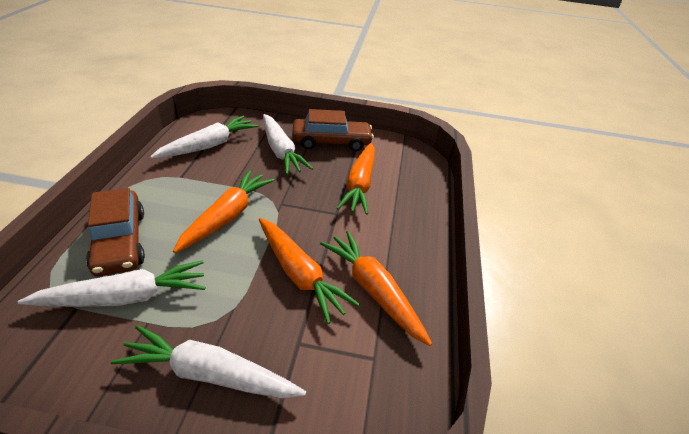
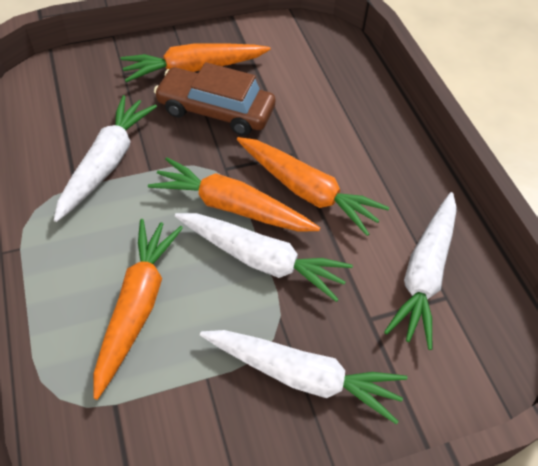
brown car: 2 -> 1

